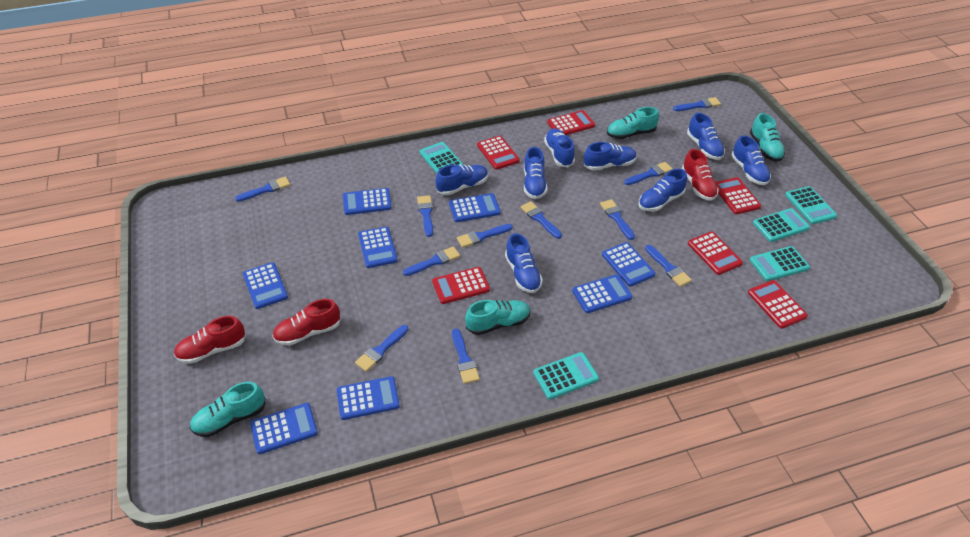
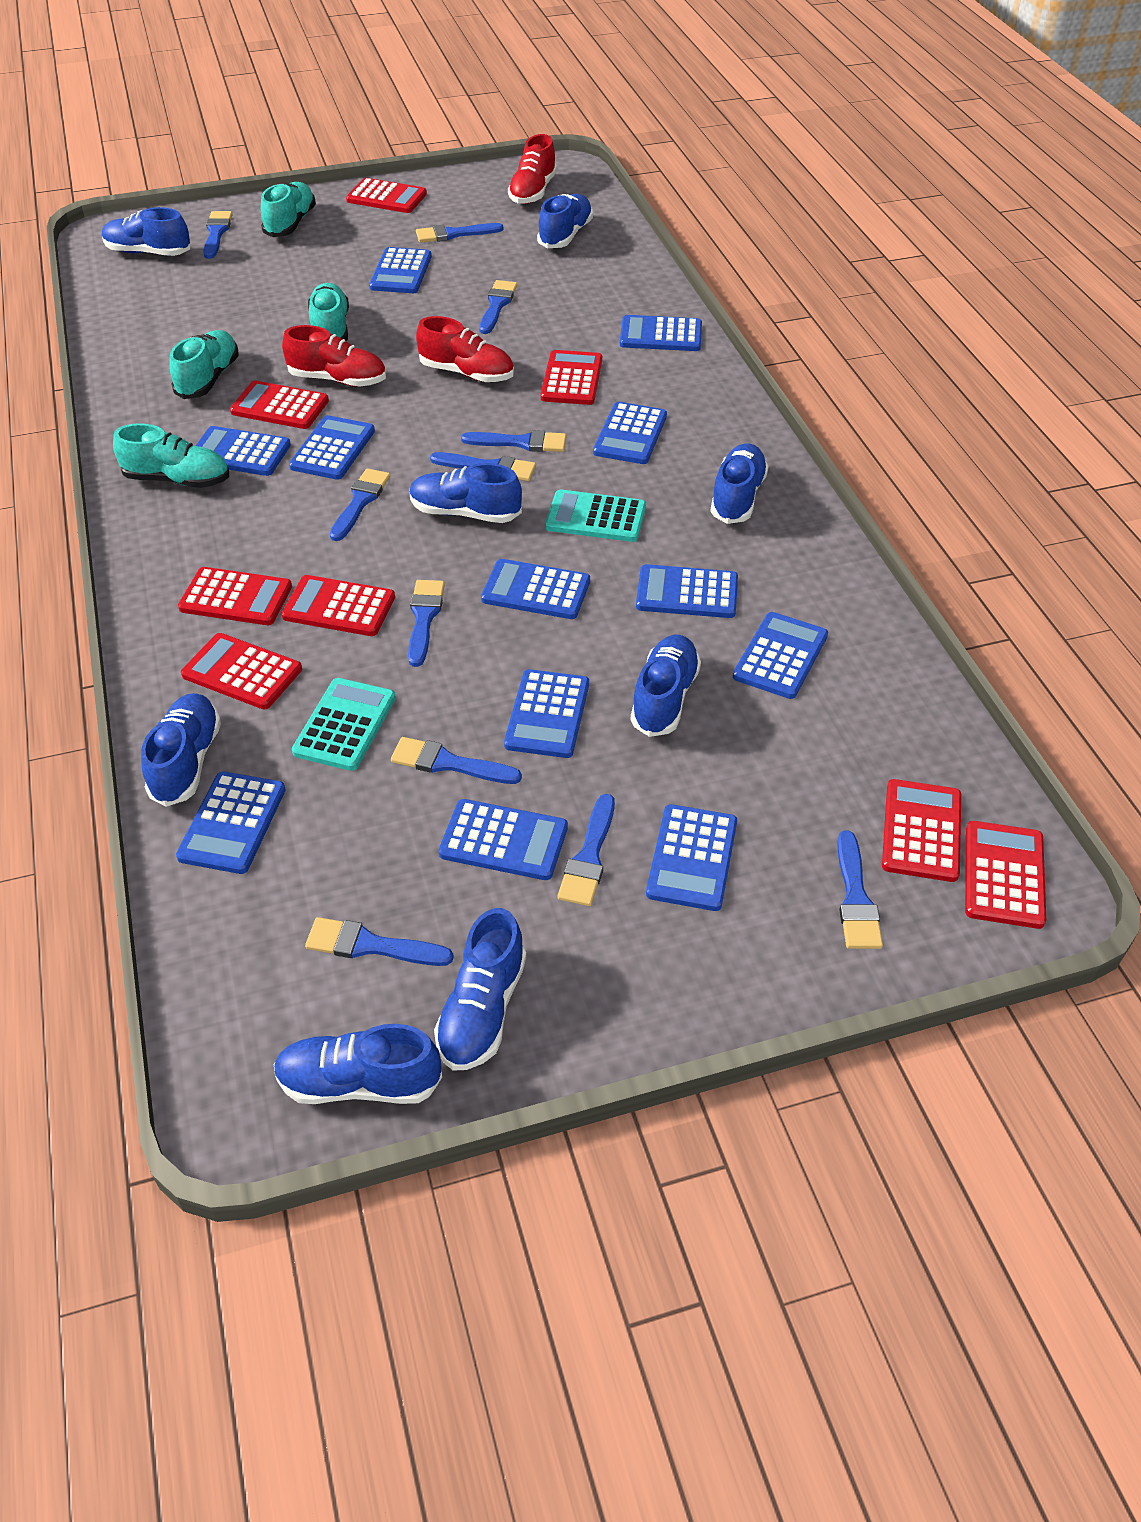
blue calculator: 8 -> 12
red calculator: 6 -> 8
turquoise calculator: 5 -> 2

